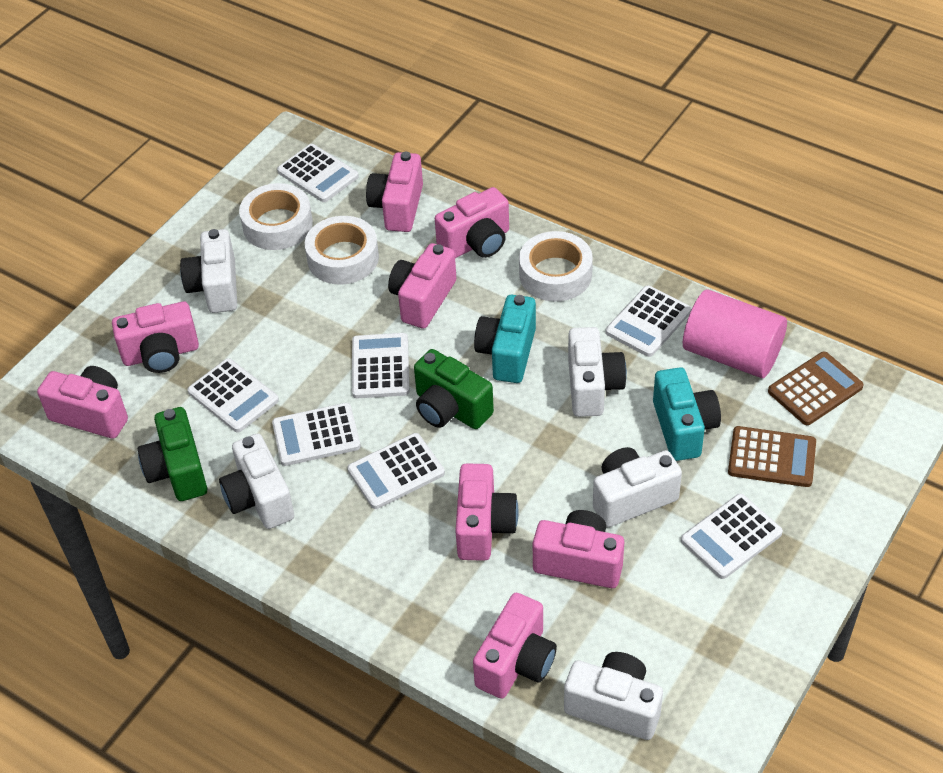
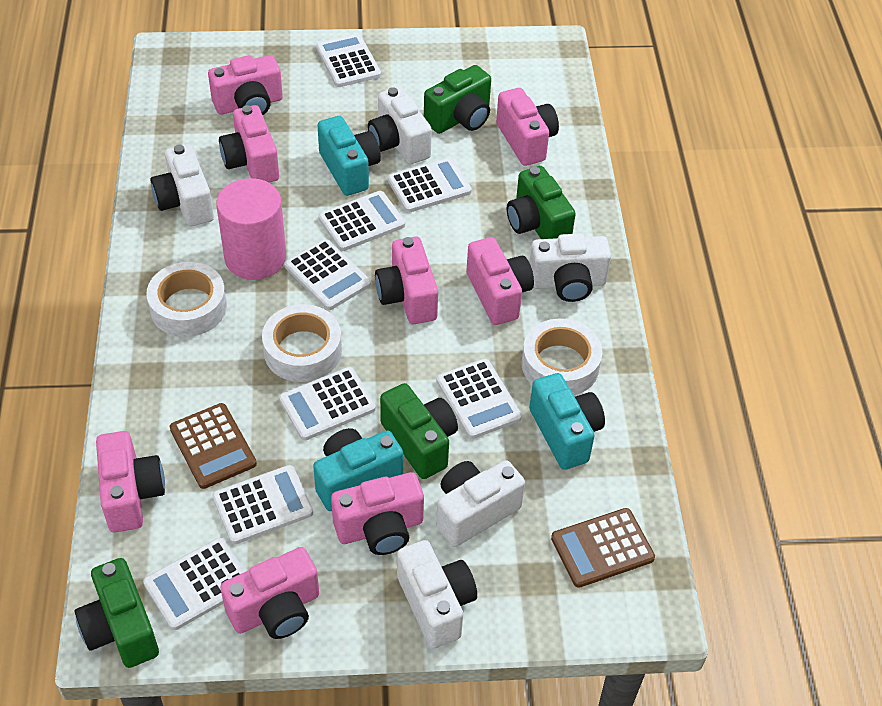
green camera: 2 -> 4
turquoise camera: 2 -> 3
white calculator: 7 -> 8

